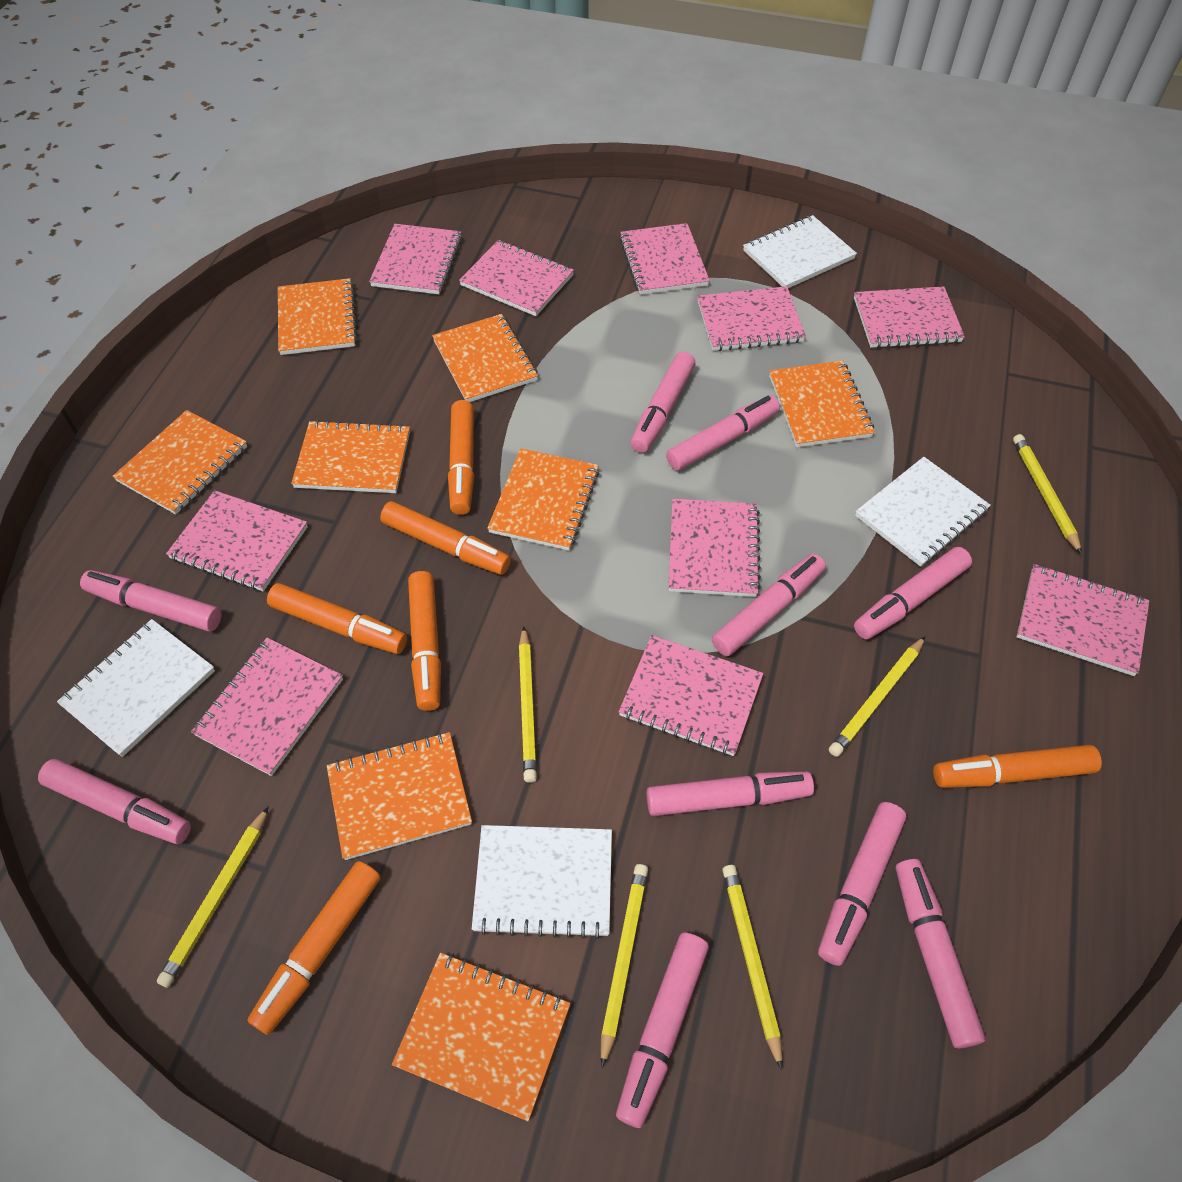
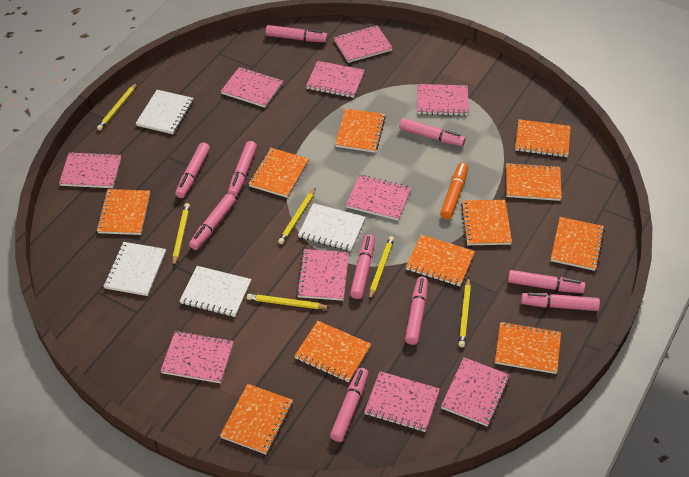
orange marker: 6 -> 1
orange notebook: 8 -> 11

